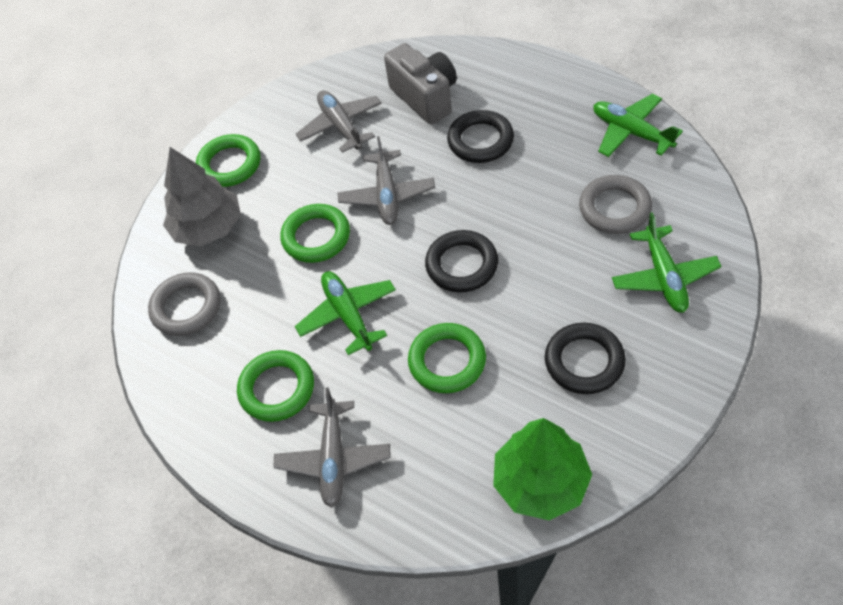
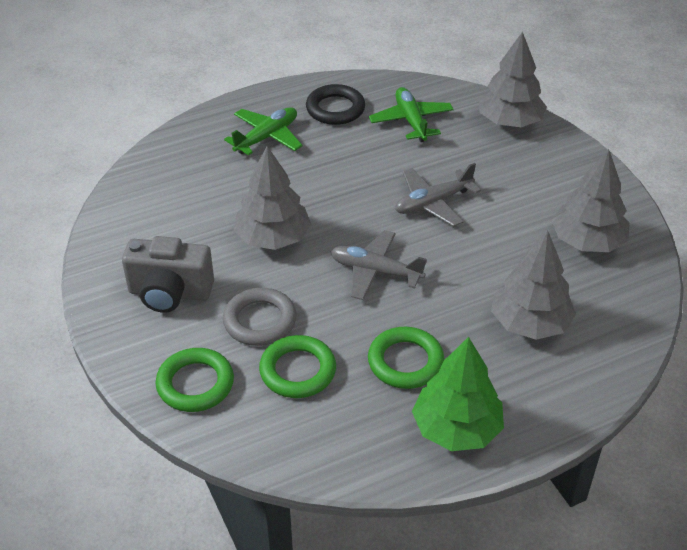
black ring: 3 -> 1
green plane: 3 -> 2
green ring: 4 -> 3
grey plane: 3 -> 2
grey ring: 2 -> 1
grey tree: 1 -> 4

